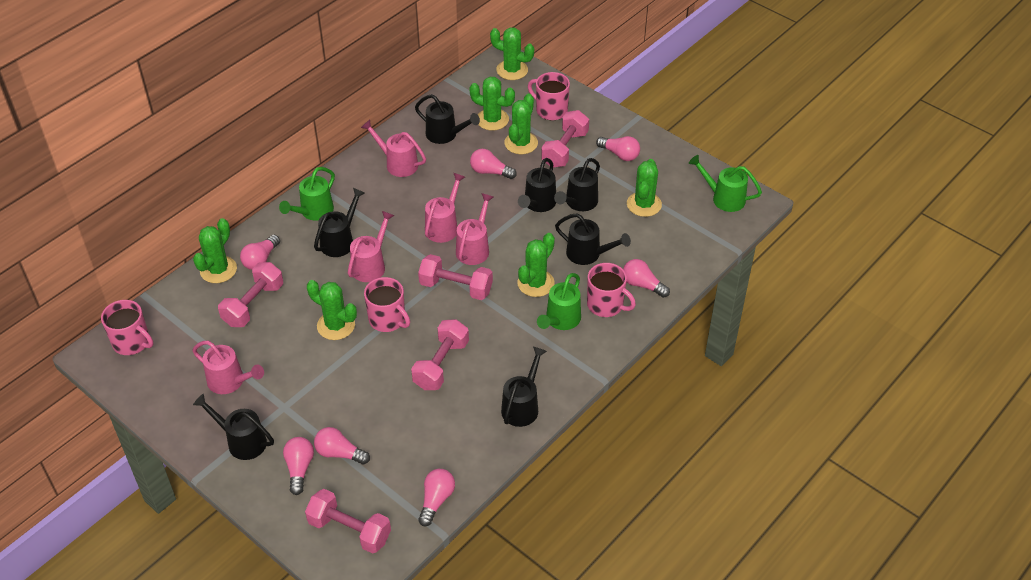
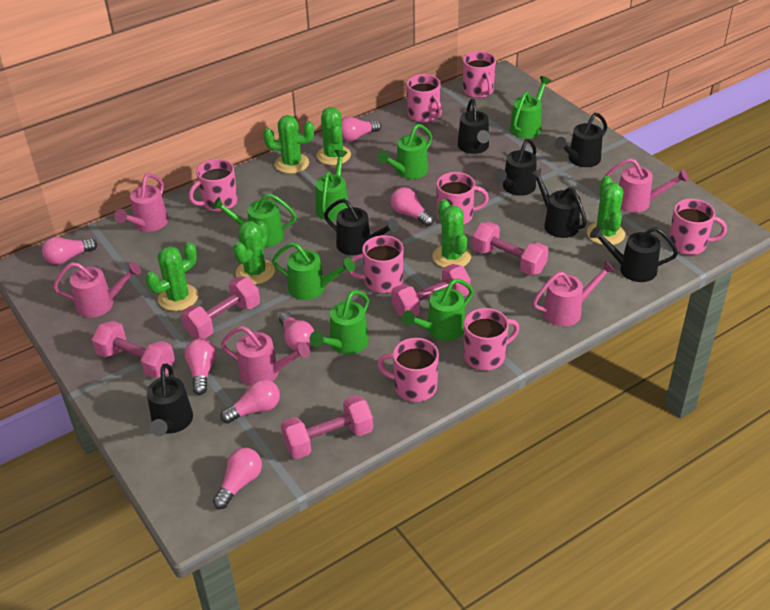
green cactus: 7 -> 6
green watering can: 3 -> 7
pink mug: 4 -> 8

